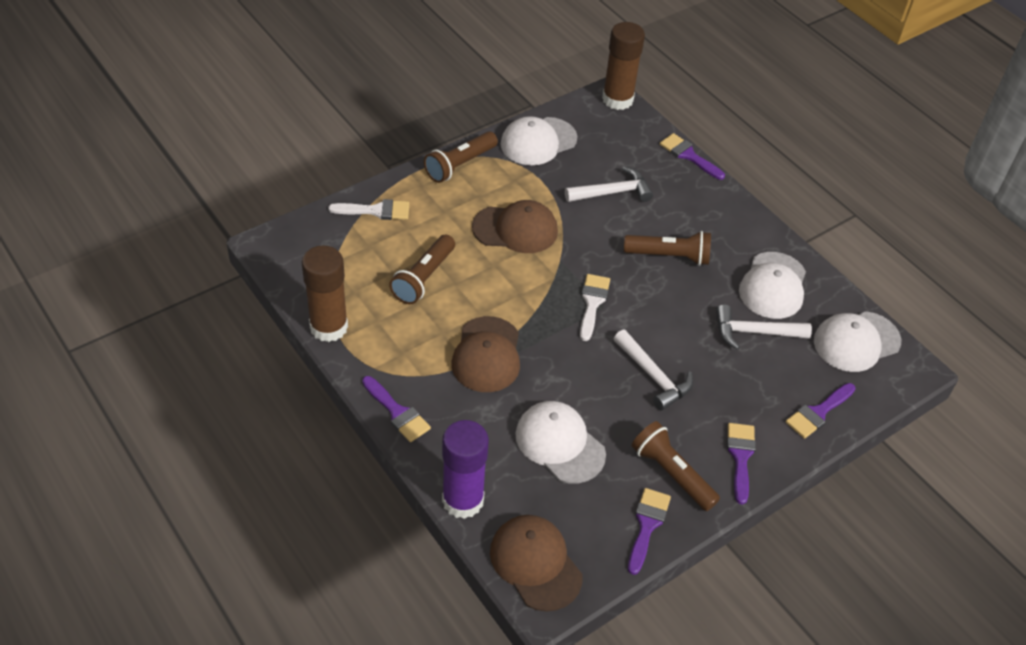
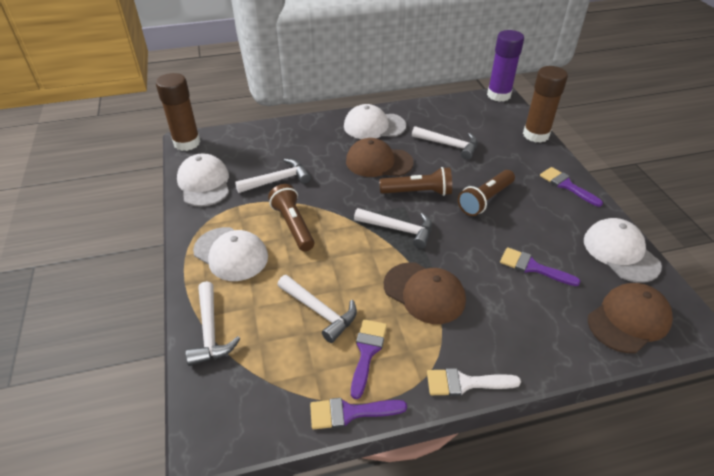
brown flashlight: 4 -> 3
purple brush: 5 -> 4
white brush: 2 -> 1
white hammer: 3 -> 5

